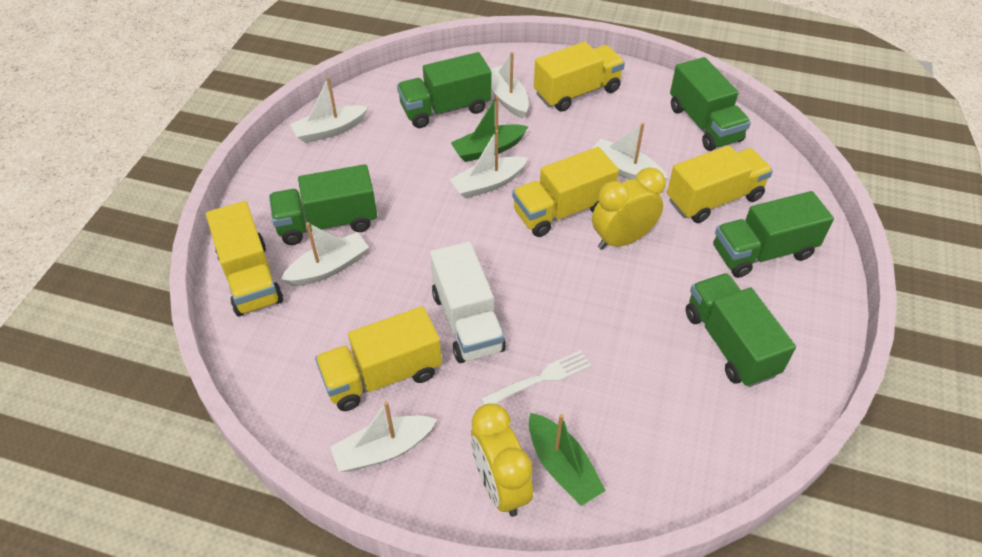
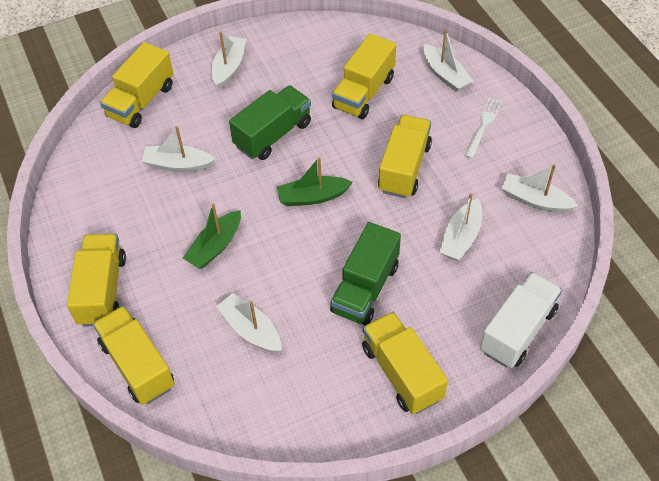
green truck: 5 -> 2
yellow clock: 2 -> 0
yellow truck: 5 -> 6

